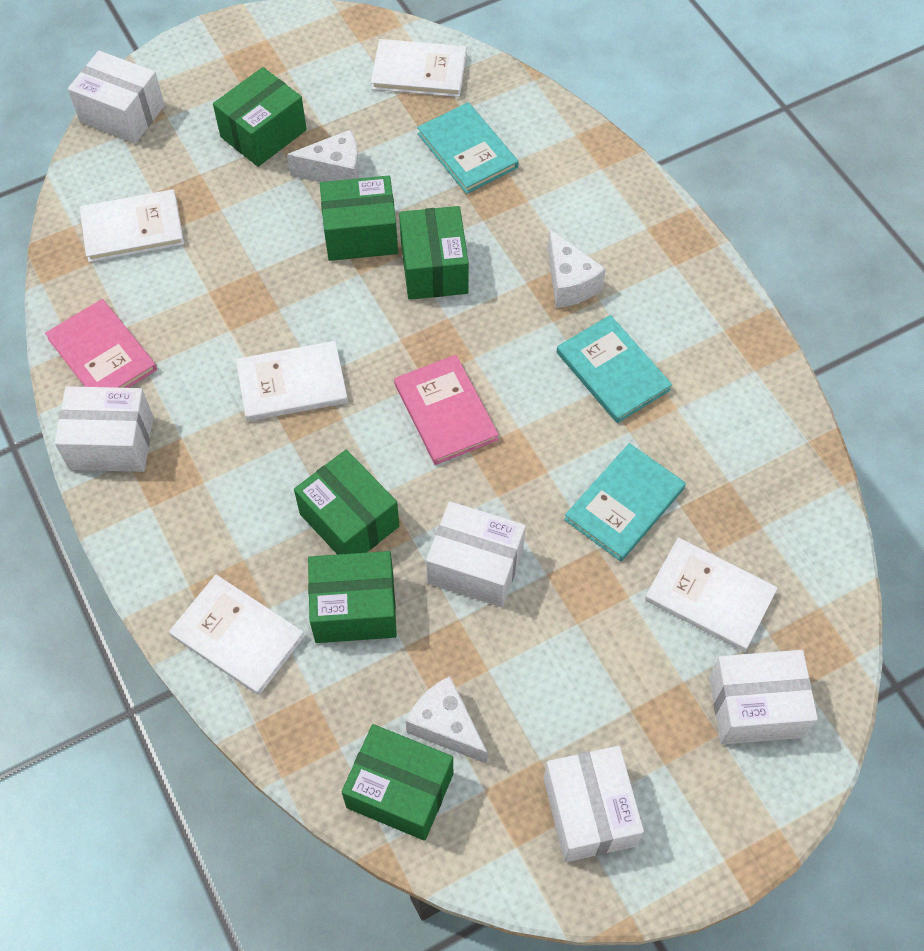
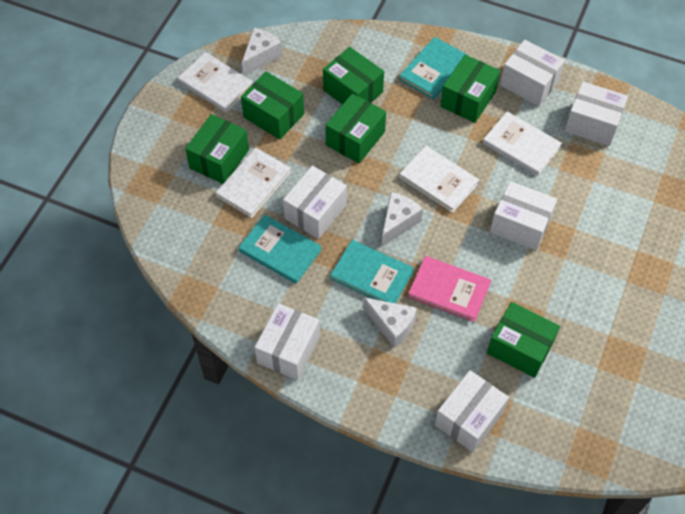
pink book: 2 -> 1
white book: 5 -> 4
white box: 5 -> 6

